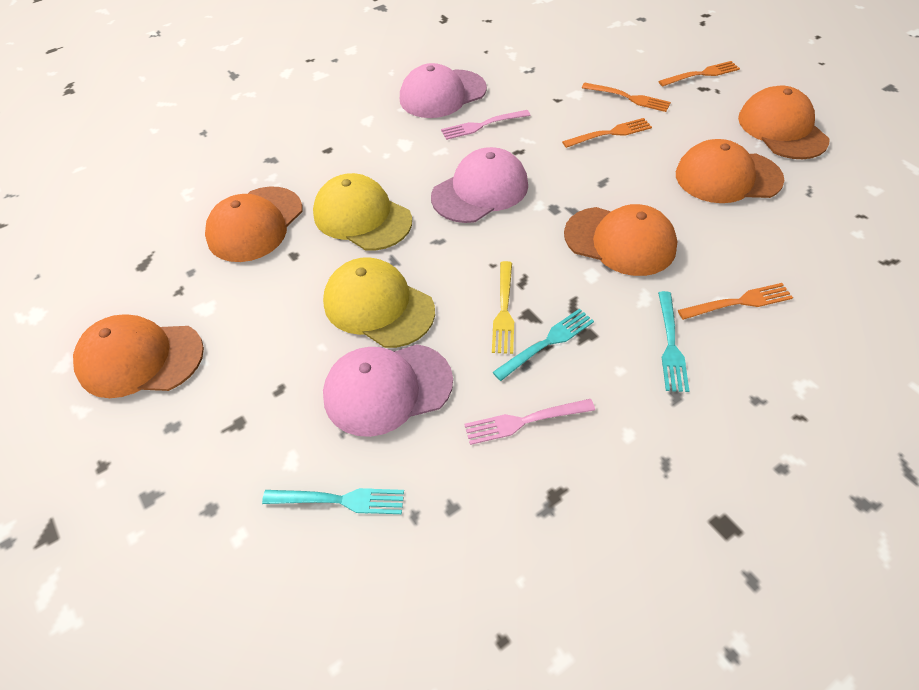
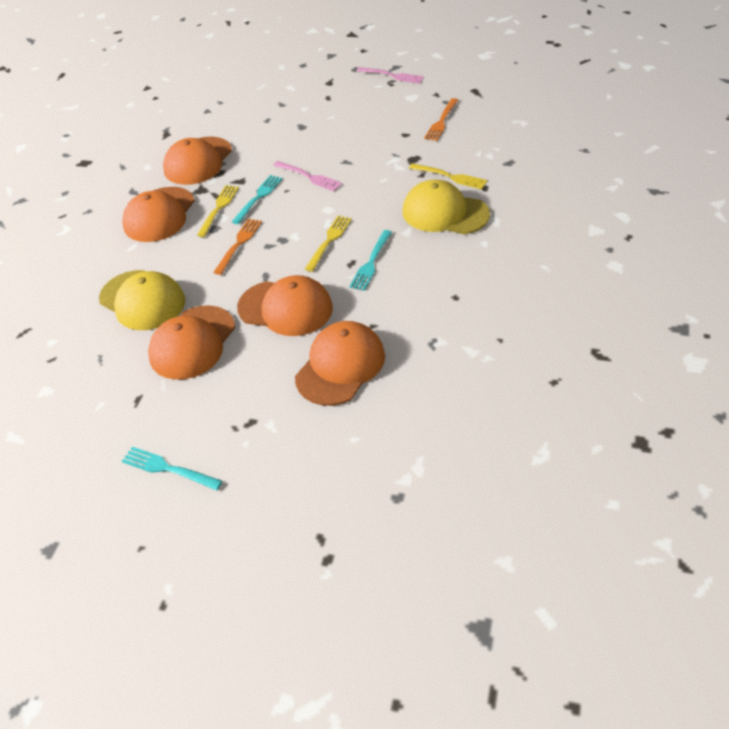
orange fork: 4 -> 2
pink cap: 3 -> 0
yellow fork: 1 -> 3

